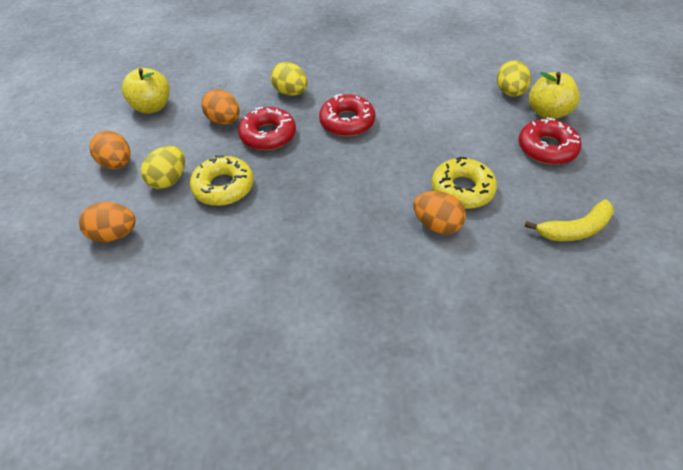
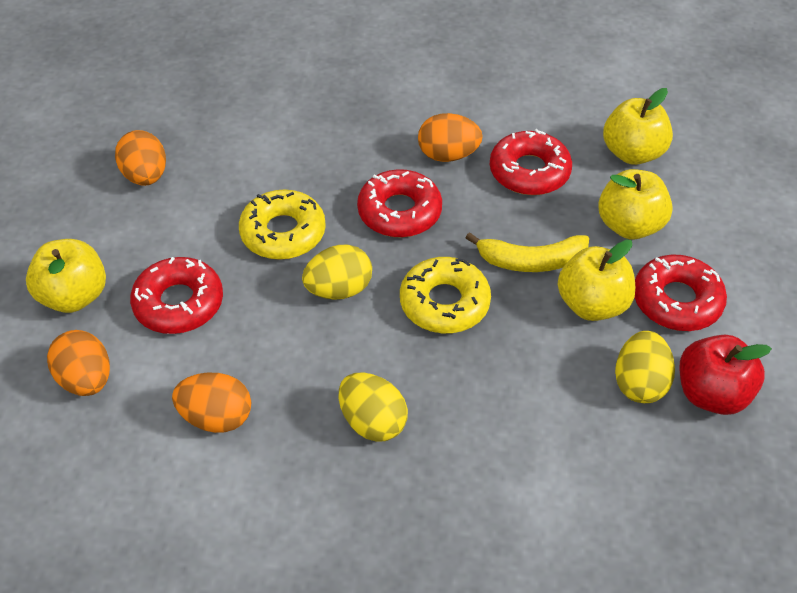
red apple: 0 -> 1
red donut: 3 -> 4
yellow apple: 2 -> 4

